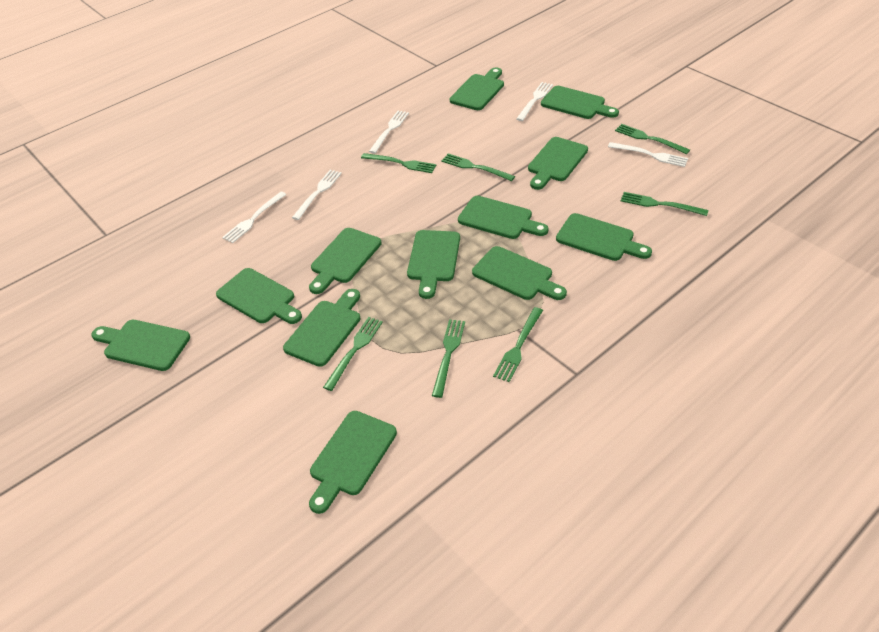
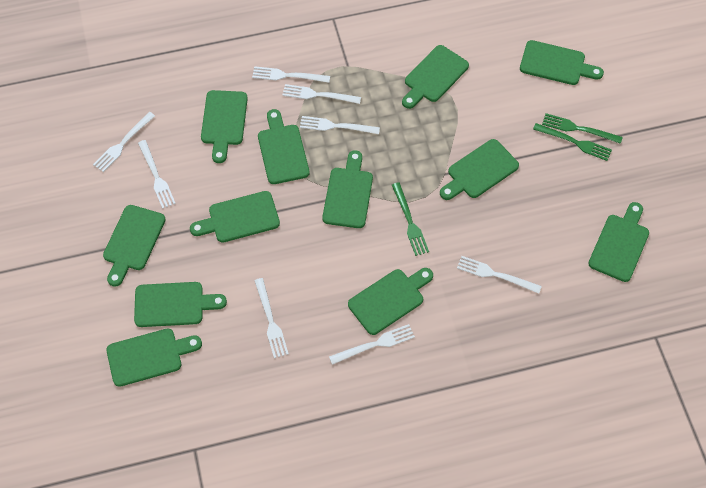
green fork: 7 -> 3
white fork: 5 -> 8

